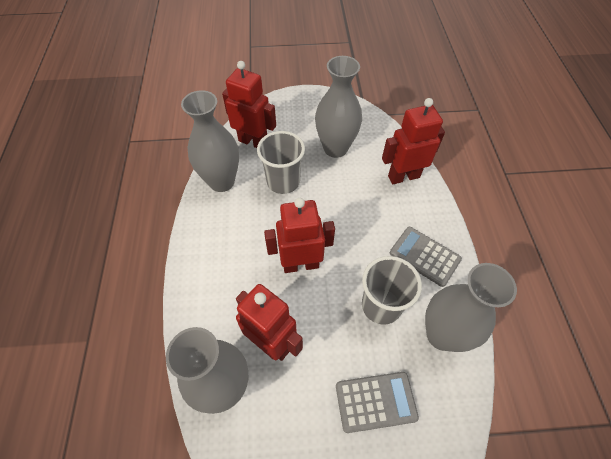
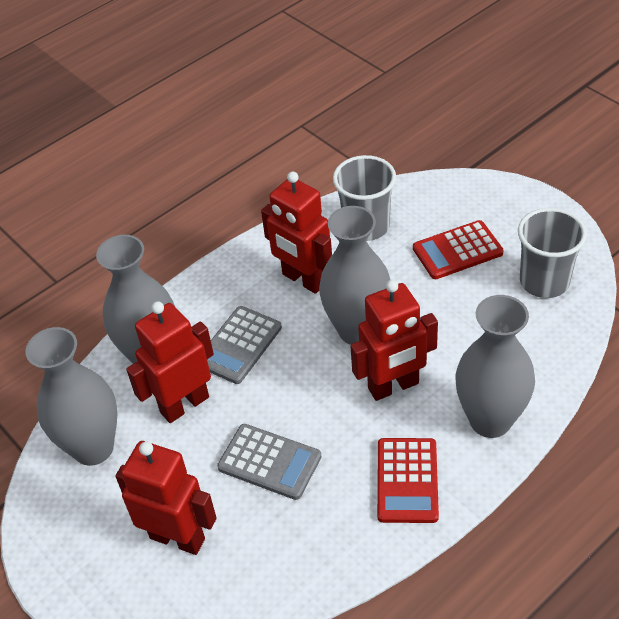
red calculator: 0 -> 2

